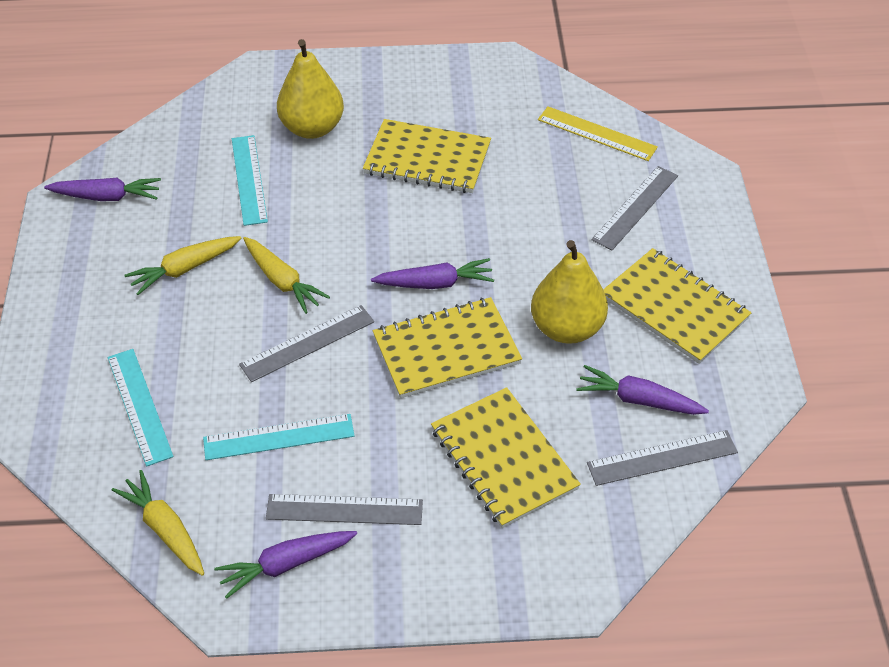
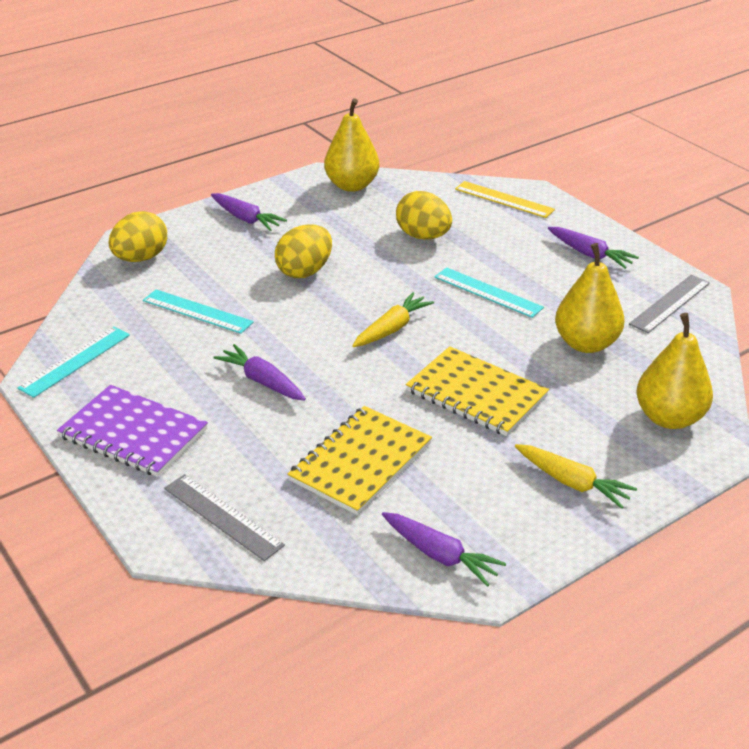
grey ruler: 4 -> 2
purple notebook: 0 -> 1
yellow carrot: 3 -> 2
yellow egg: 0 -> 3
yellow notebook: 4 -> 2
yellow pear: 2 -> 3

